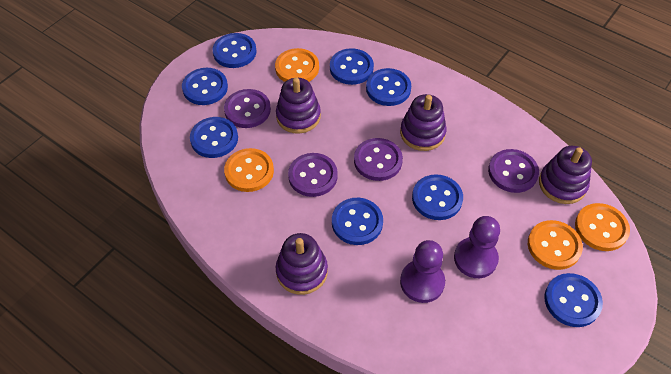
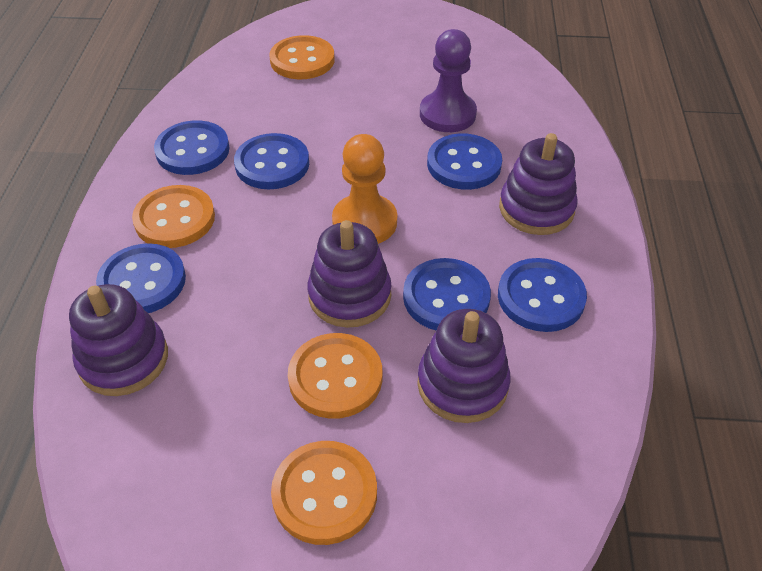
blue button: 8 -> 6
orange pawn: 0 -> 1
purple button: 4 -> 0
purple pawn: 2 -> 1

